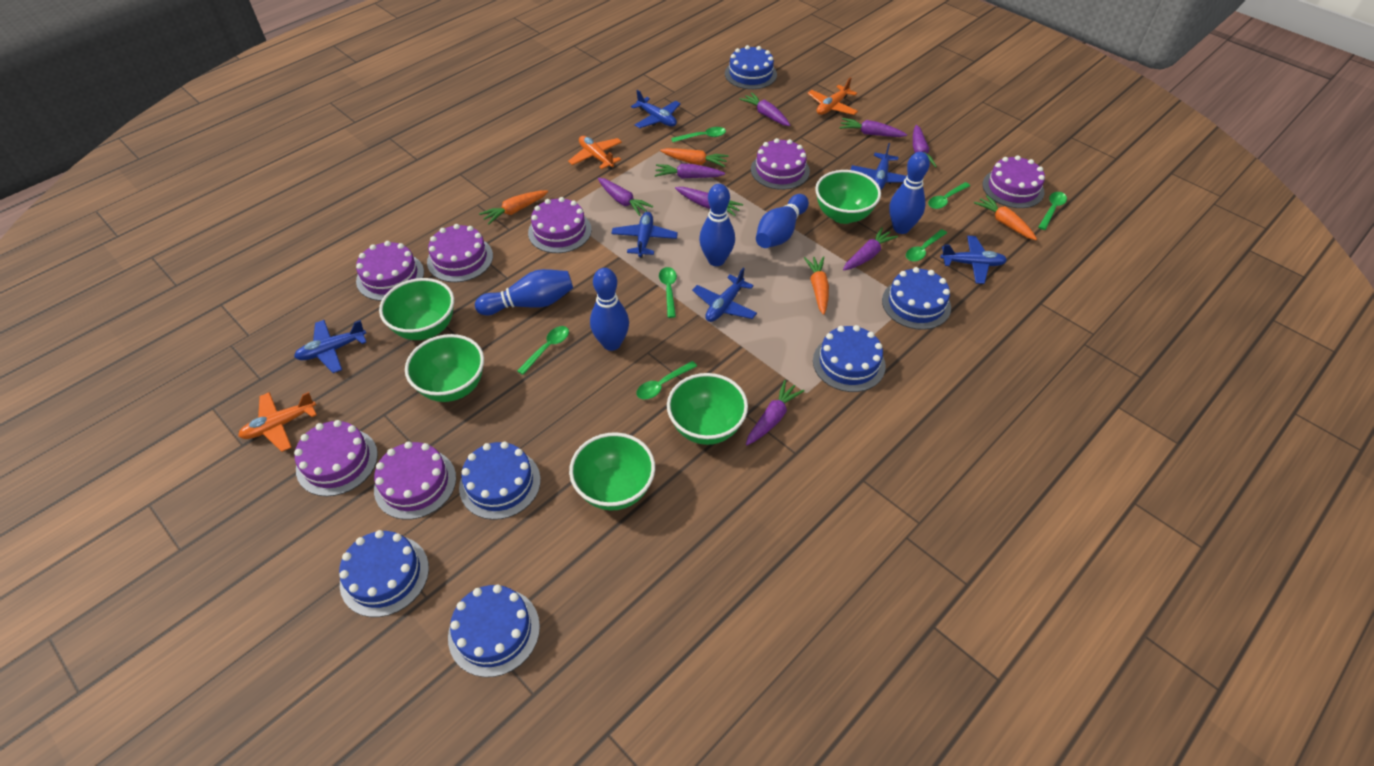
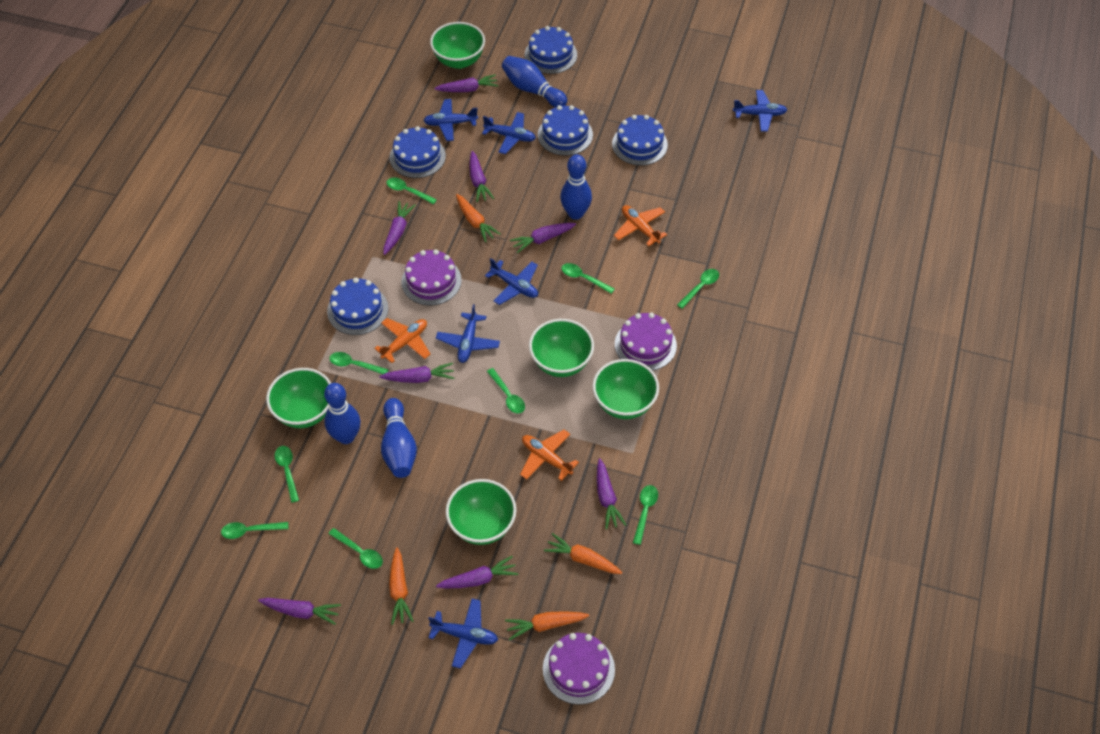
blue bowling pin: 5 -> 4
blue cake: 6 -> 5
green spoon: 7 -> 9
purple cake: 7 -> 3

